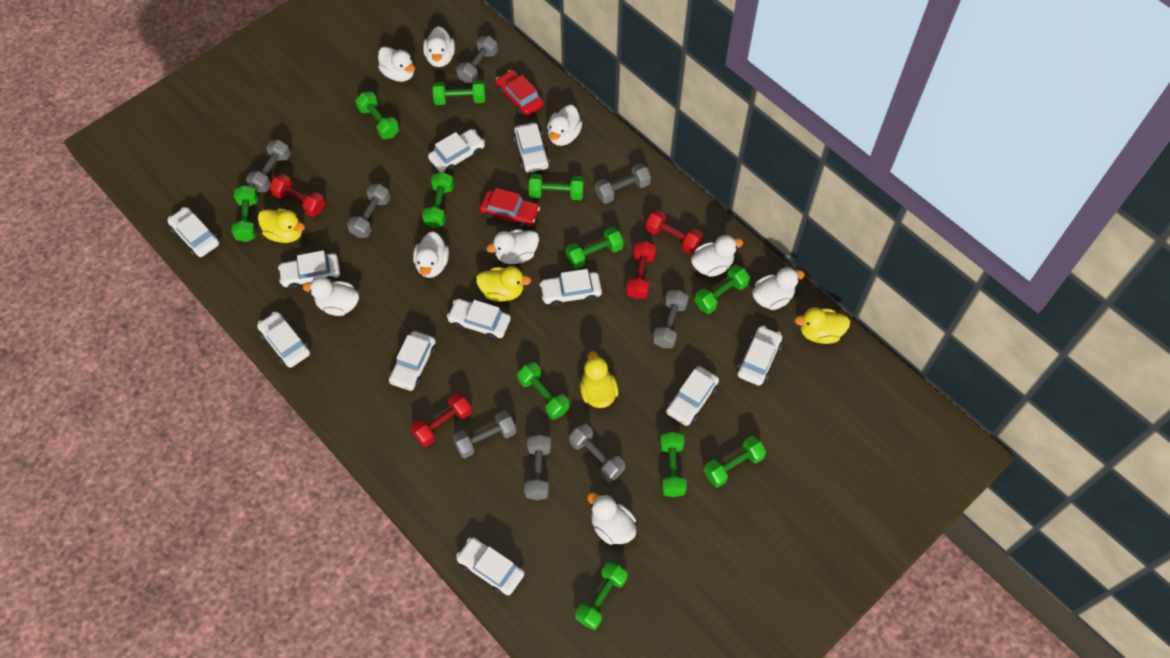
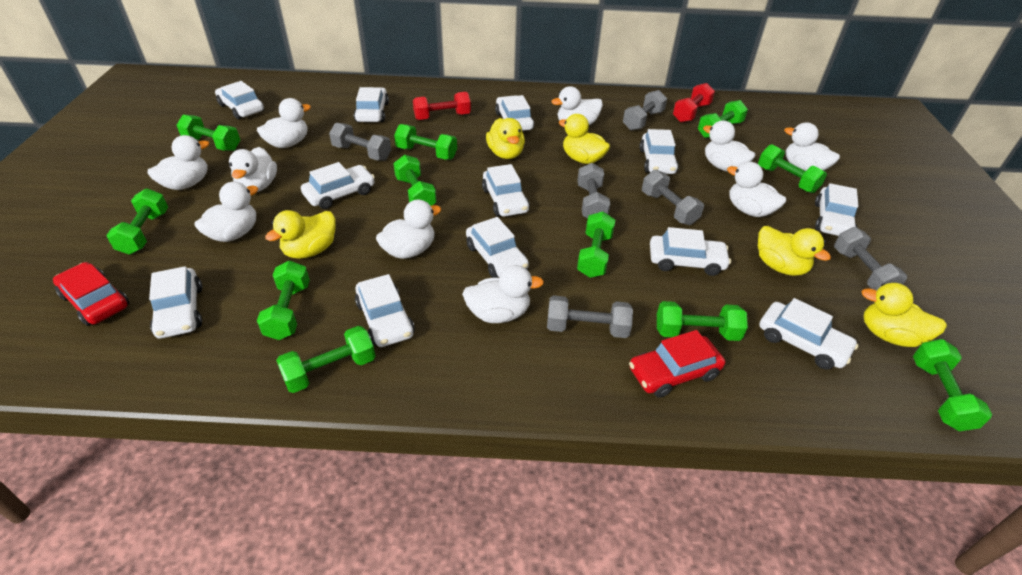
grey dumbbell: 8 -> 6
red dumbbell: 4 -> 2
white car: 11 -> 12
white duck: 9 -> 10
yellow duck: 4 -> 5

